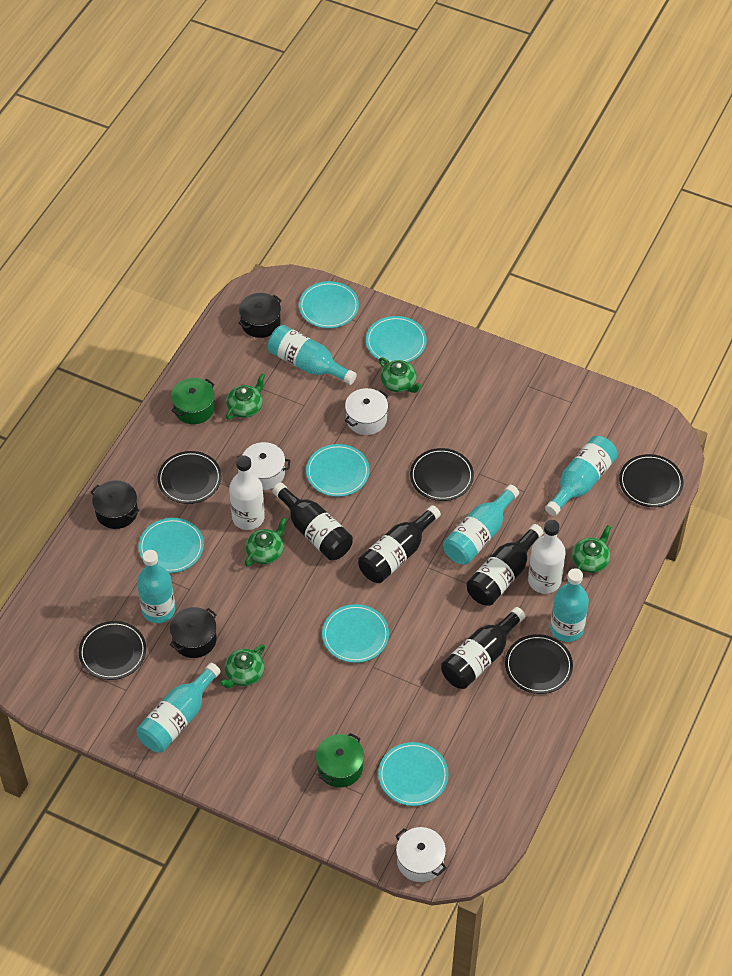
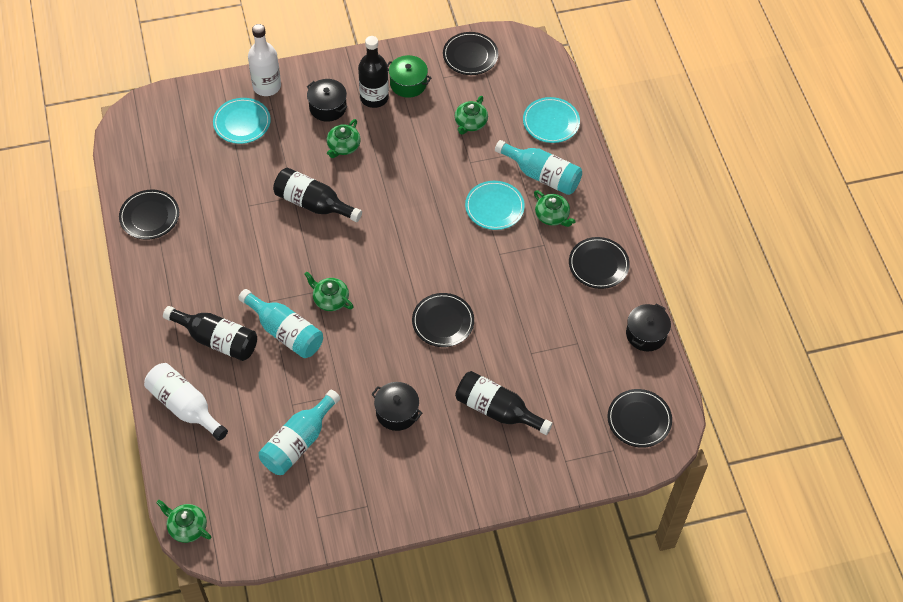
green pot: 2 -> 1
turquoise bottle: 6 -> 3
turquoise plate: 6 -> 3
white pot: 3 -> 0

